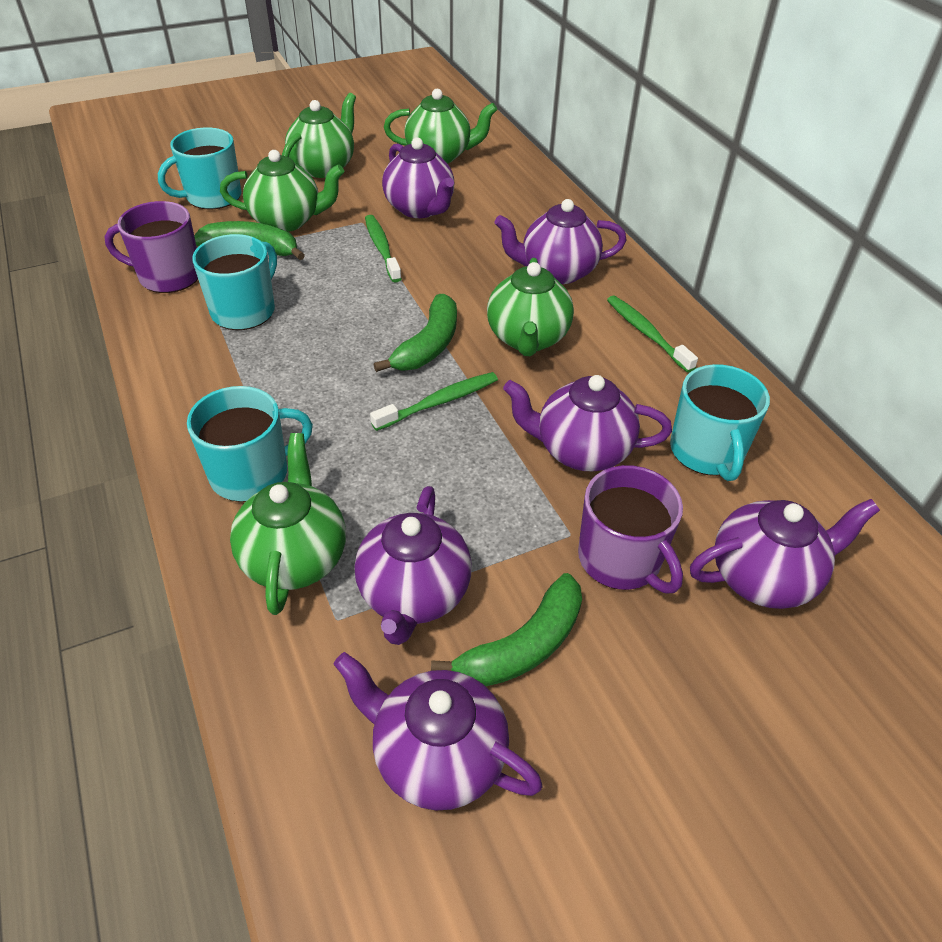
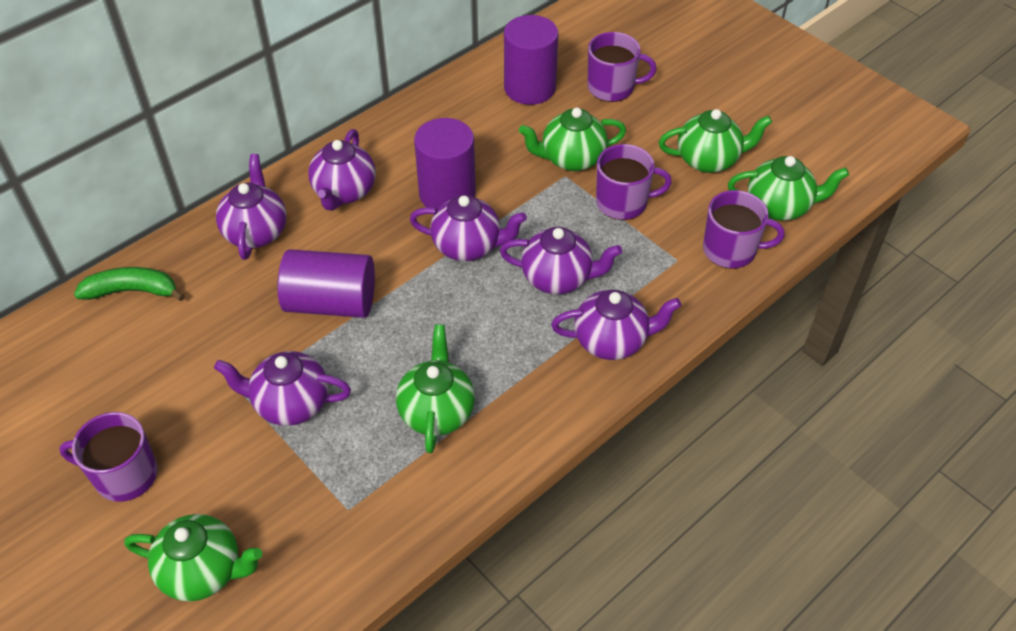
green banana: 3 -> 1
green toothbrush: 3 -> 0
purple cylinder: 0 -> 3
purple mug: 2 -> 4
turquoise mug: 4 -> 0

